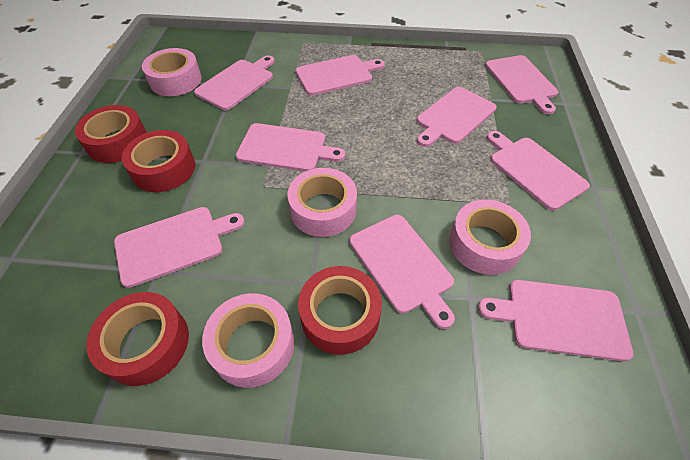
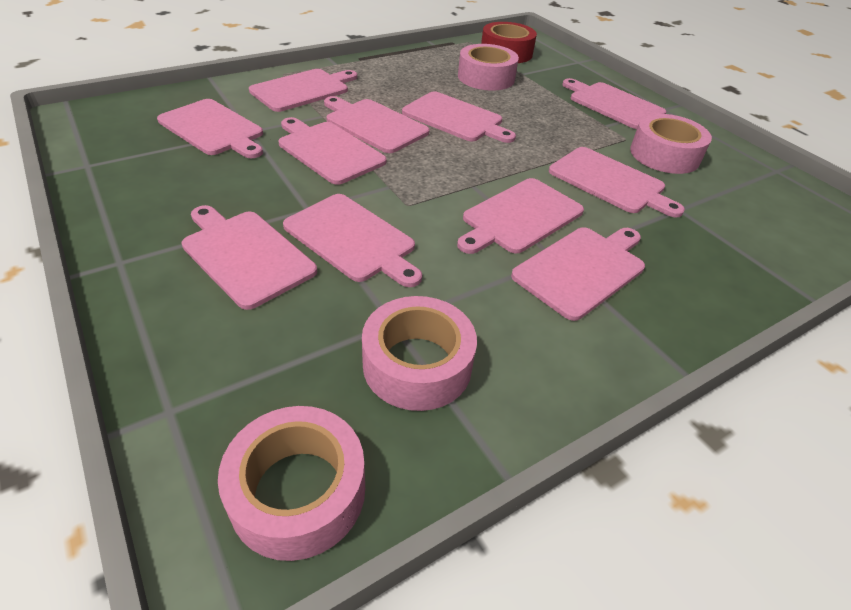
pink cutting board: 9 -> 11
red tape: 4 -> 1

